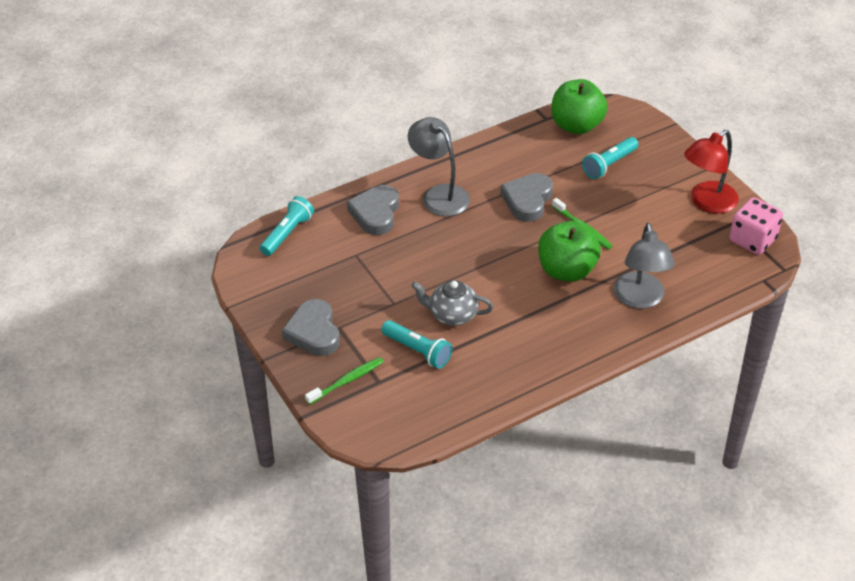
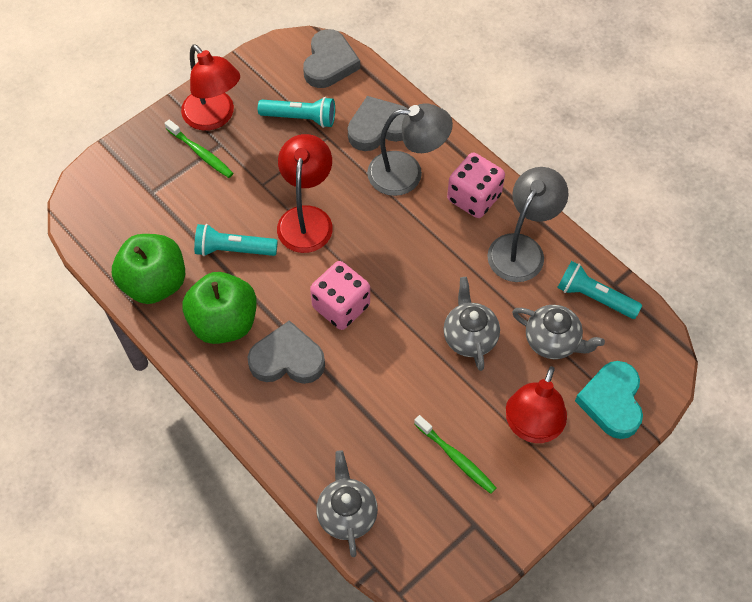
grey teapot: 1 -> 3
pink dice: 1 -> 2
red lamp: 1 -> 3
turquoise heart: 0 -> 1

